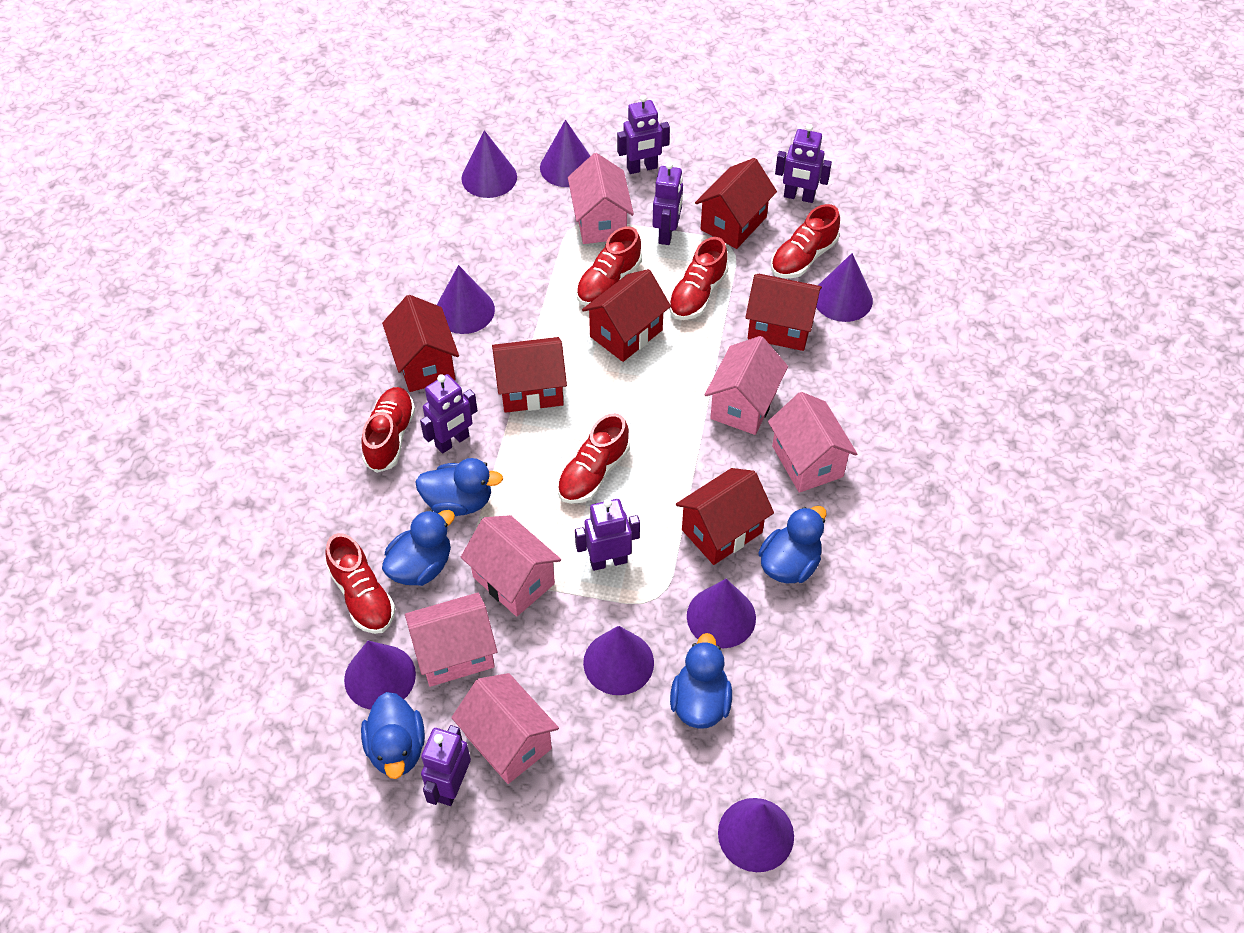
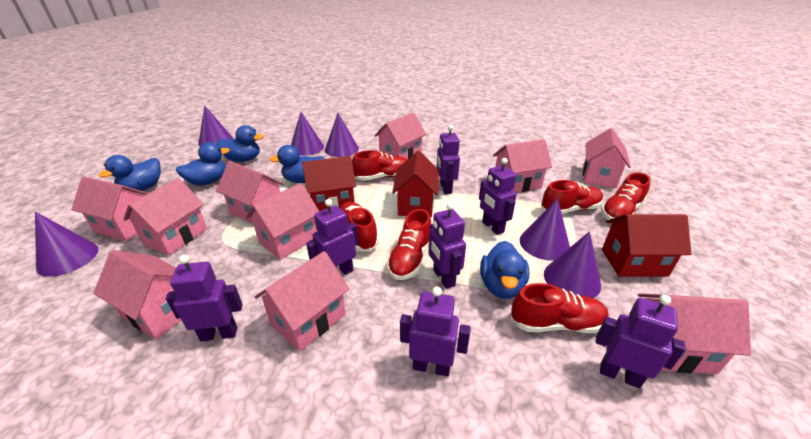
pink house: 6 -> 10
purple cone: 8 -> 6
purple robot: 6 -> 7
red house: 6 -> 3

